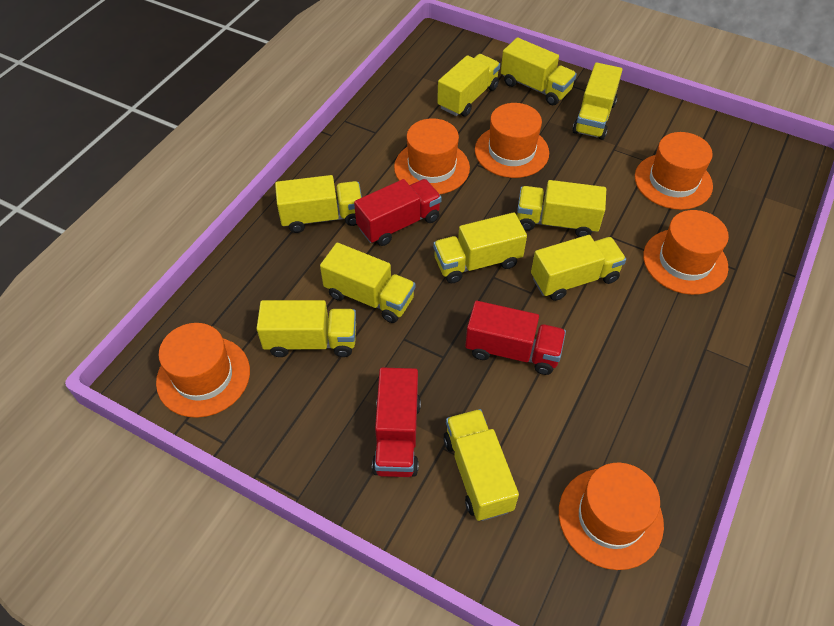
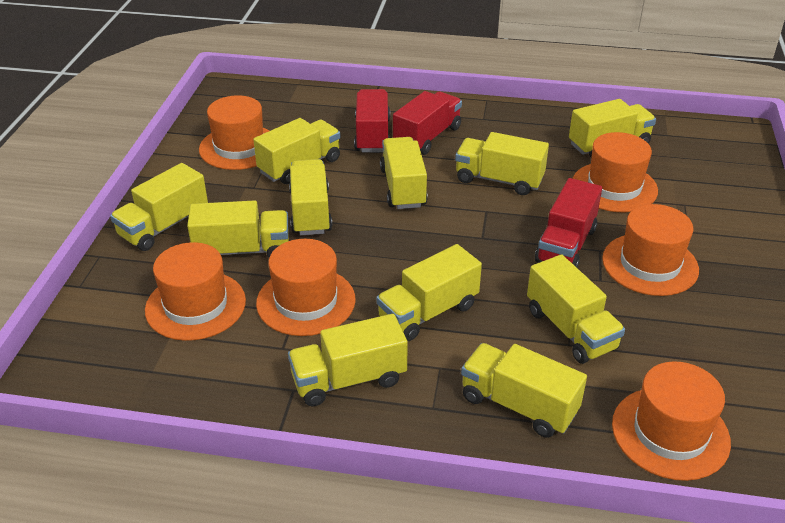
yellow truck: 10 -> 11

